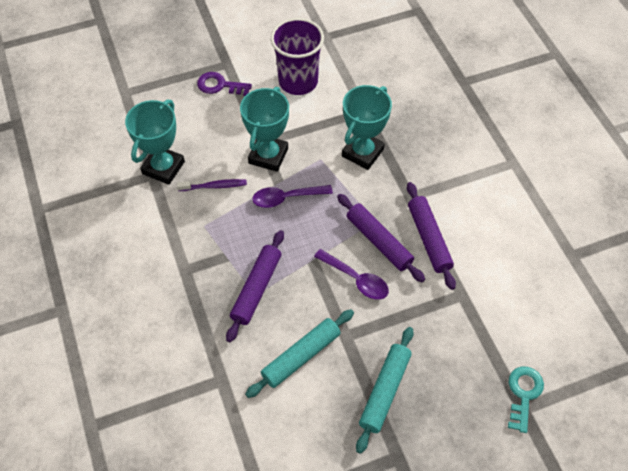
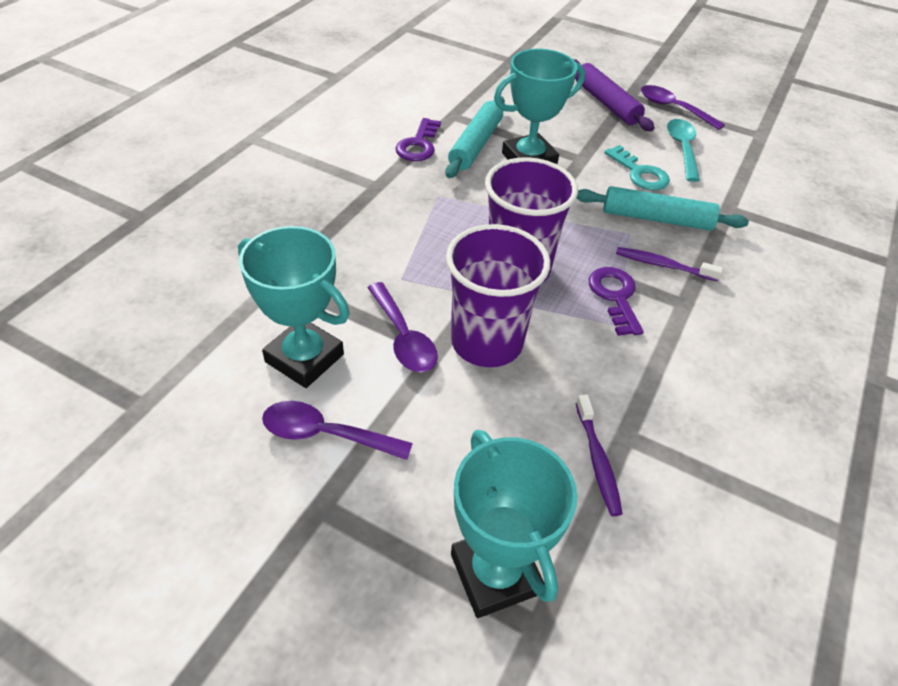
purple cup: 1 -> 2
purple key: 1 -> 2
purple rolling pin: 3 -> 1
purple spoon: 2 -> 3
purple toothbrush: 1 -> 2
turquoise spoon: 0 -> 1

